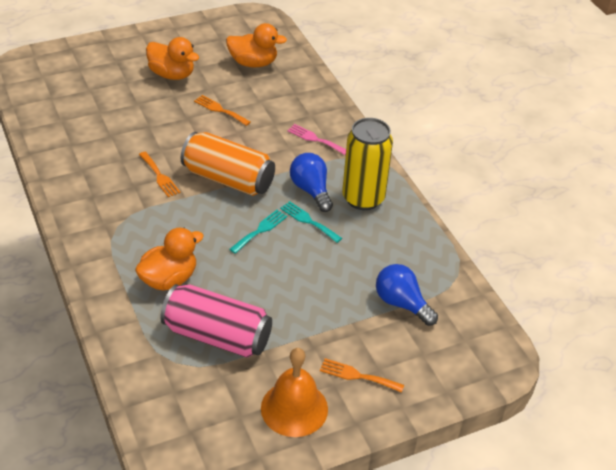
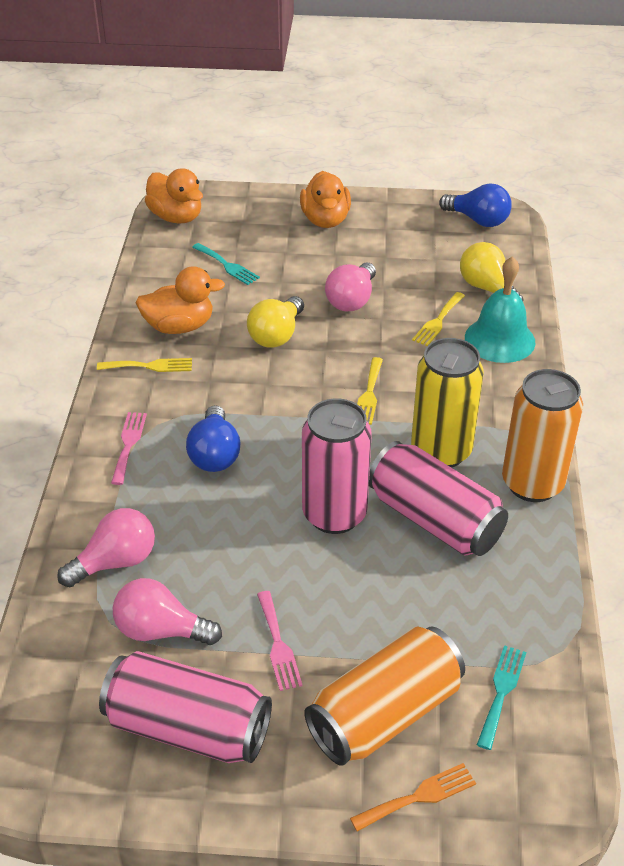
orange bell: 1 -> 0
orange can: 1 -> 2
orange fork: 3 -> 1
pink can: 1 -> 3
pink fork: 1 -> 2
pink light bulb: 0 -> 3
turquoise bell: 0 -> 1
yellow fork: 0 -> 3
yellow light bulb: 0 -> 2

